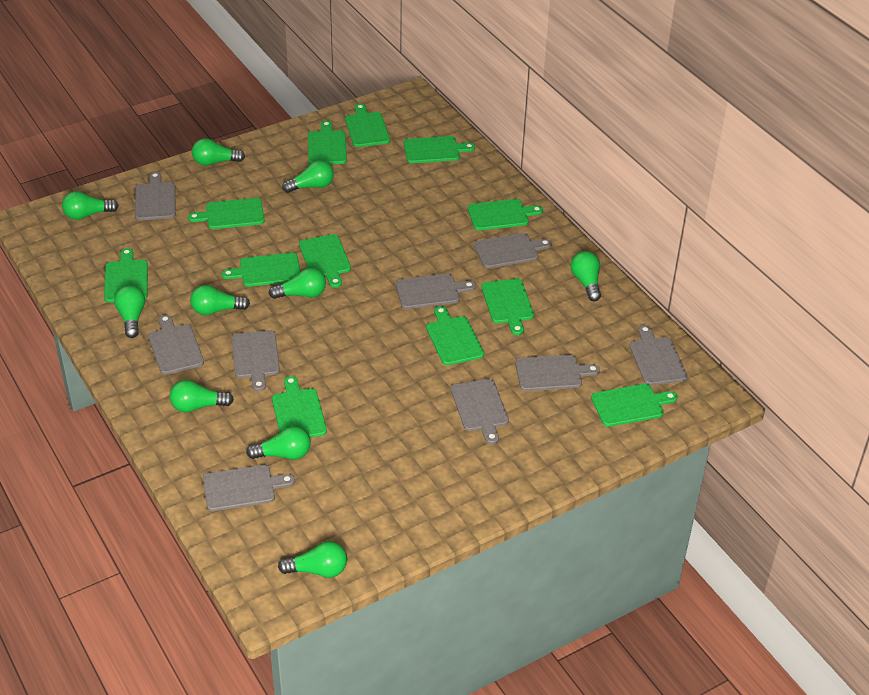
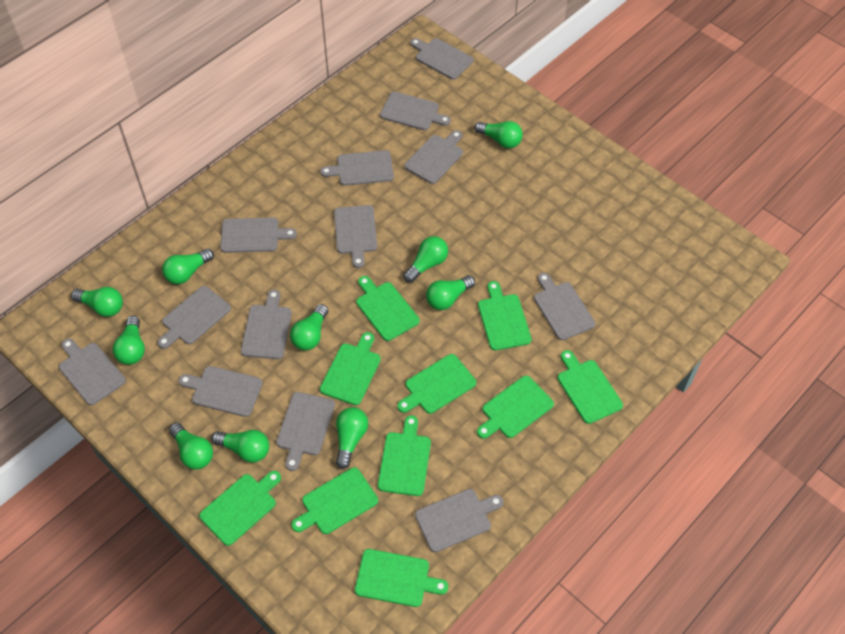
green cutting board: 12 -> 10
grey cutting board: 9 -> 13

